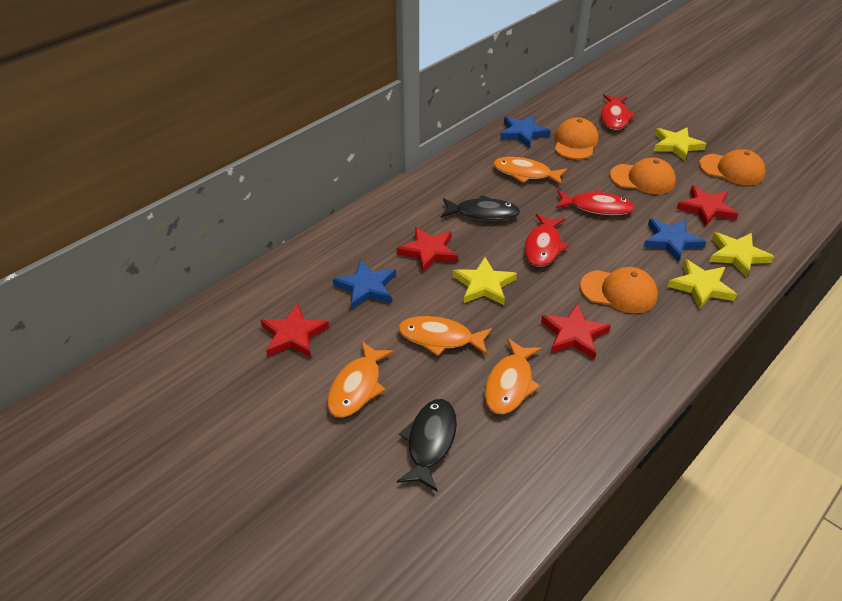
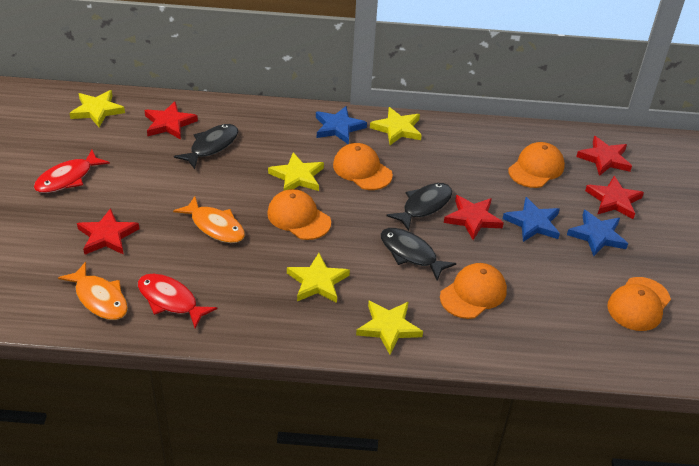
black fish: 2 -> 3
orange cap: 4 -> 5
orange fish: 4 -> 2
red fish: 3 -> 2
red star: 4 -> 5
yellow star: 4 -> 5

